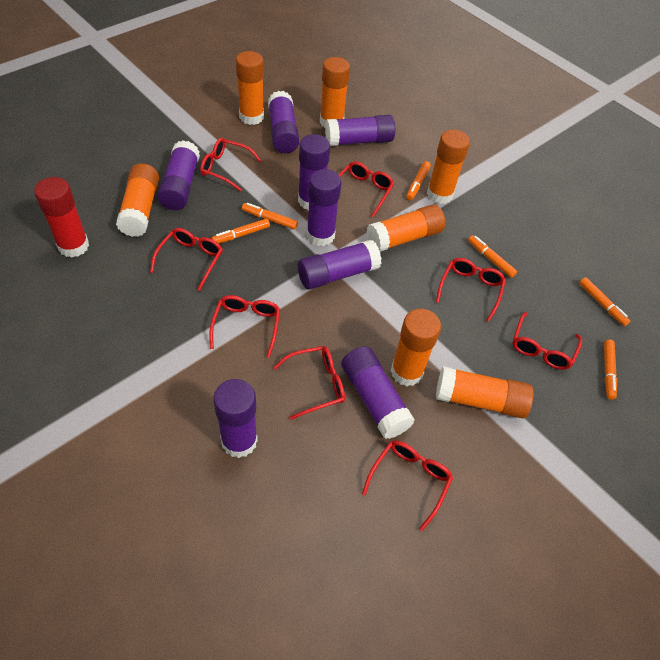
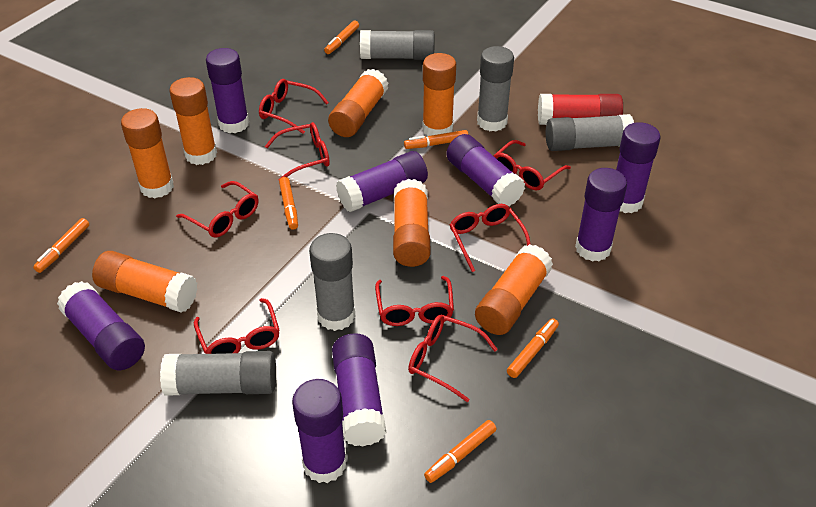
grey glue stick: 0 -> 5

